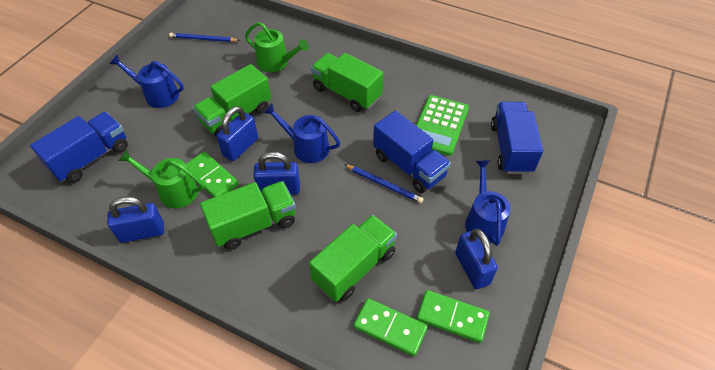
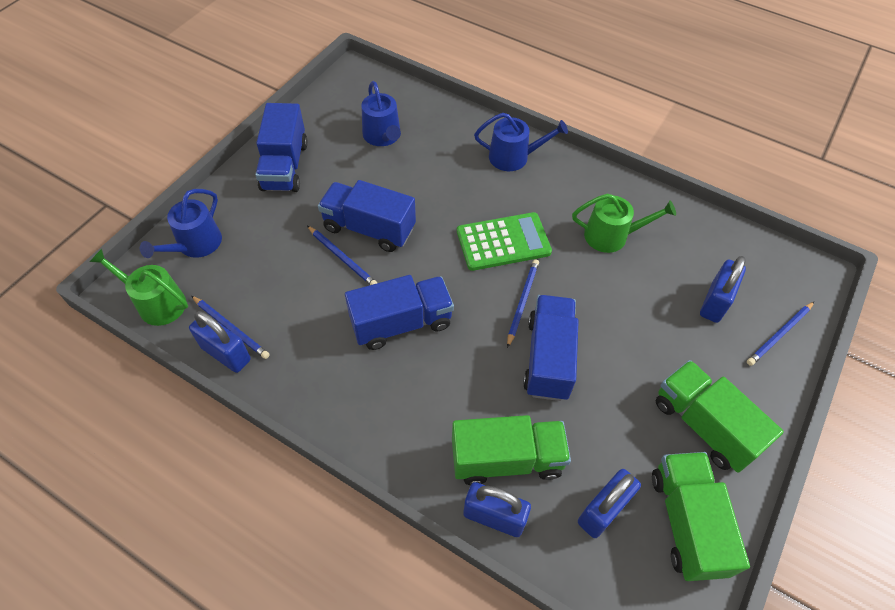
blue pencil: 2 -> 4
blue truck: 3 -> 4
green domino: 3 -> 0
green truck: 4 -> 3

